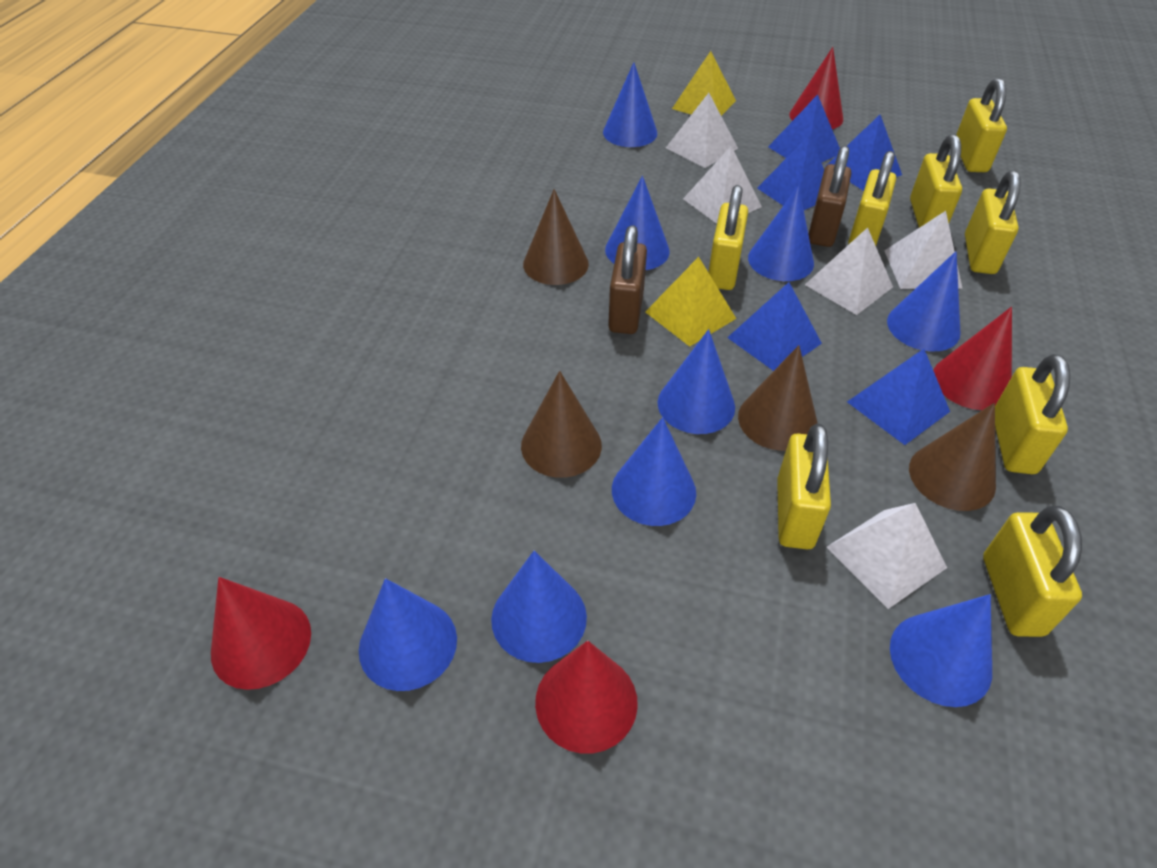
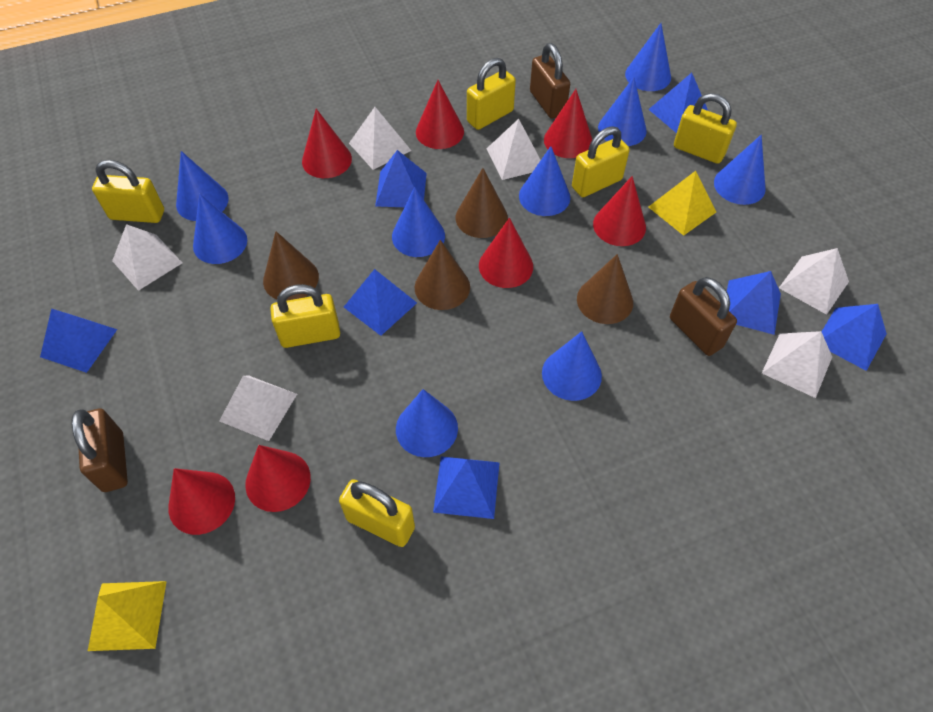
blue pyramid: 5 -> 7
brown padlock: 2 -> 3
red cone: 4 -> 7
white pyramid: 5 -> 6
yellow padlock: 8 -> 6

